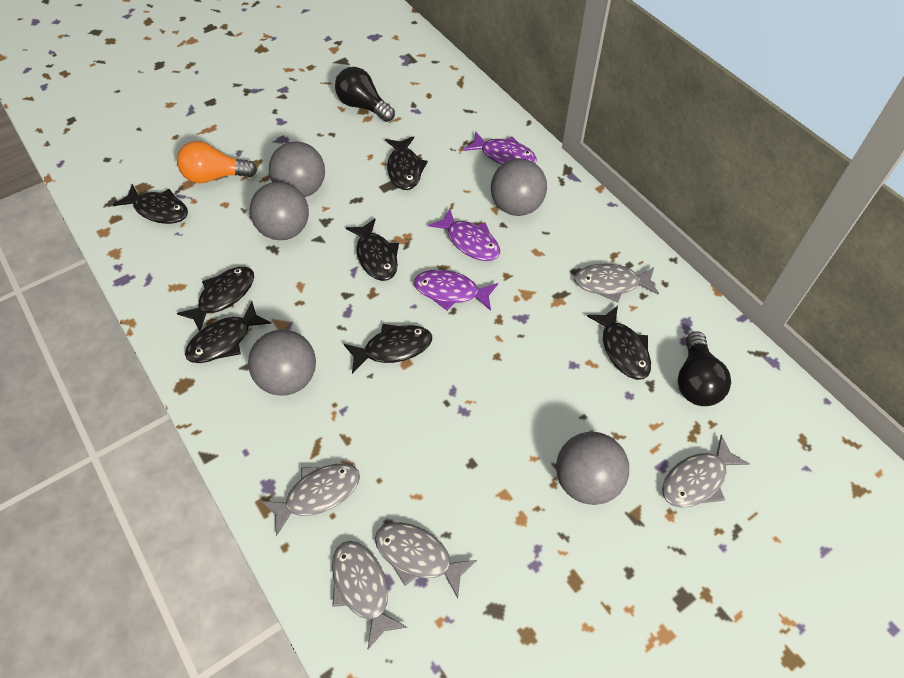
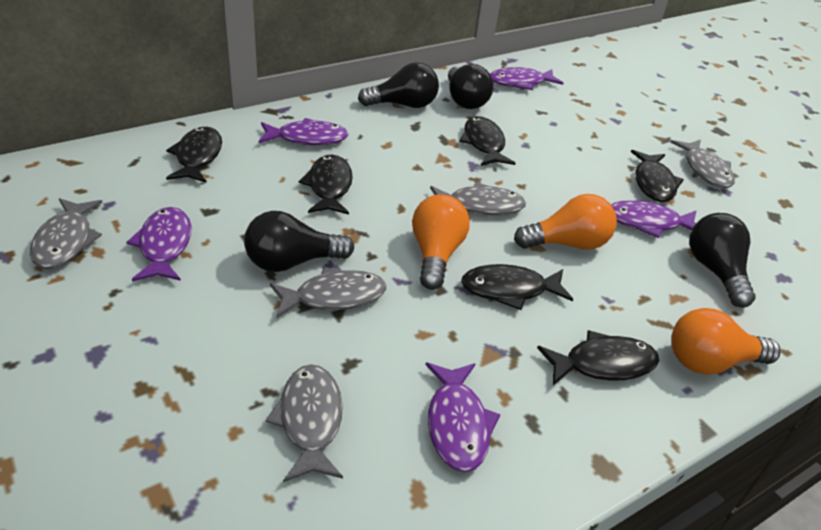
black fish: 7 -> 6
black light bulb: 2 -> 4
grey ball: 5 -> 0
orange light bulb: 1 -> 3
purple fish: 3 -> 5

